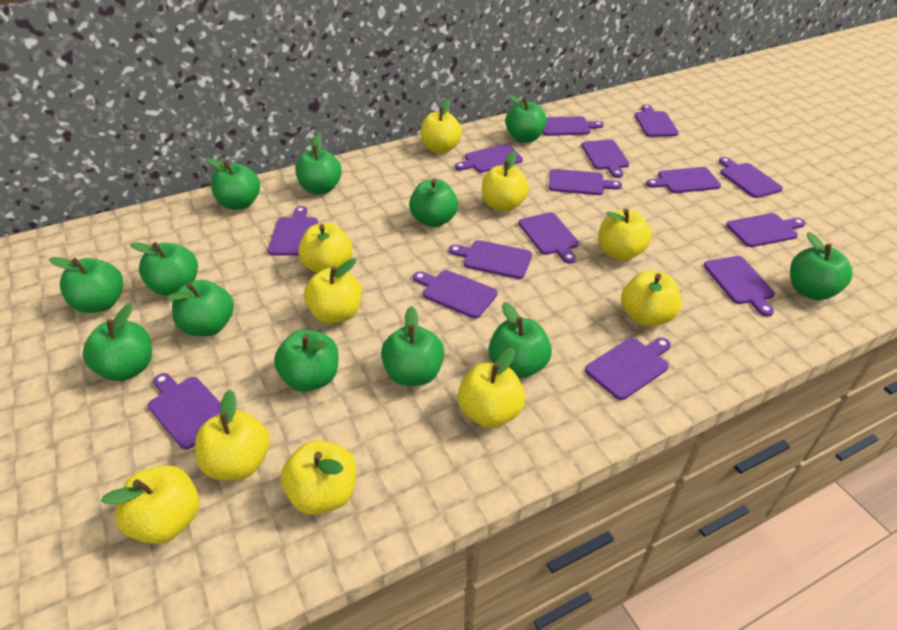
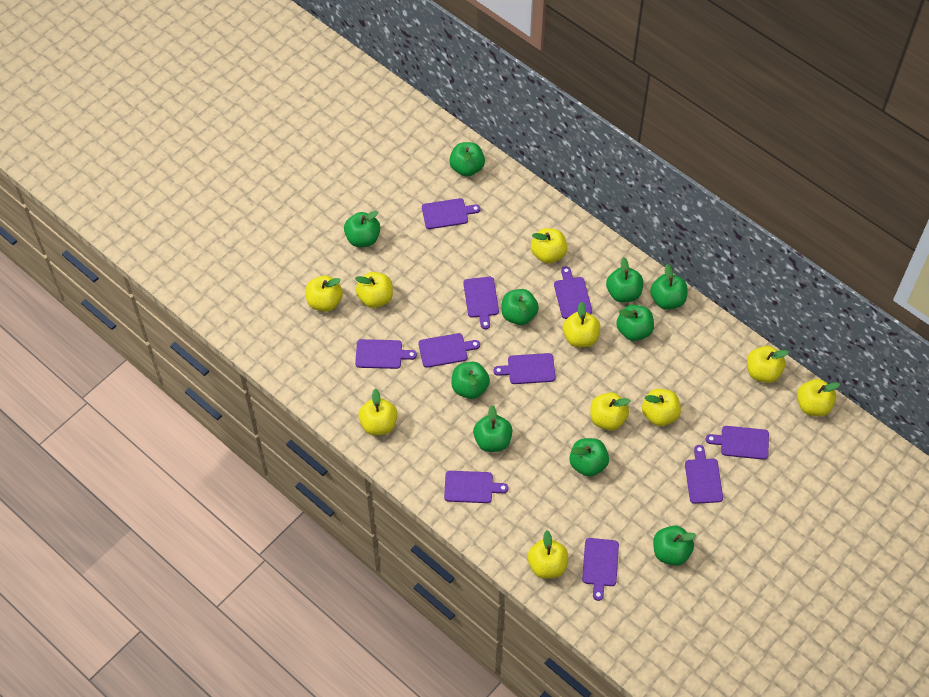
green apple: 12 -> 10
purple cutting board: 15 -> 10

